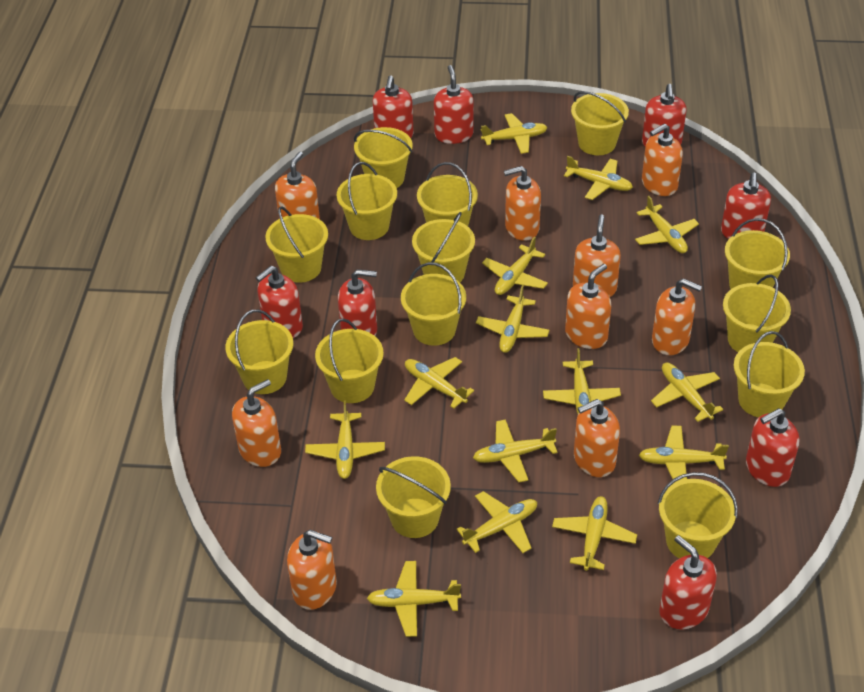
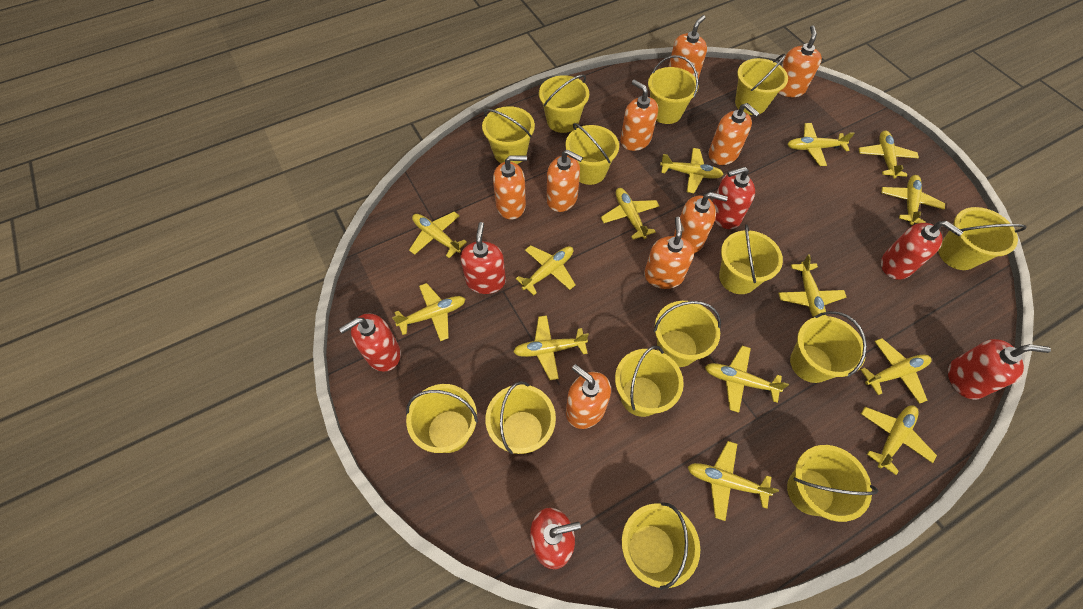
red soap dispenser: 8 -> 6

